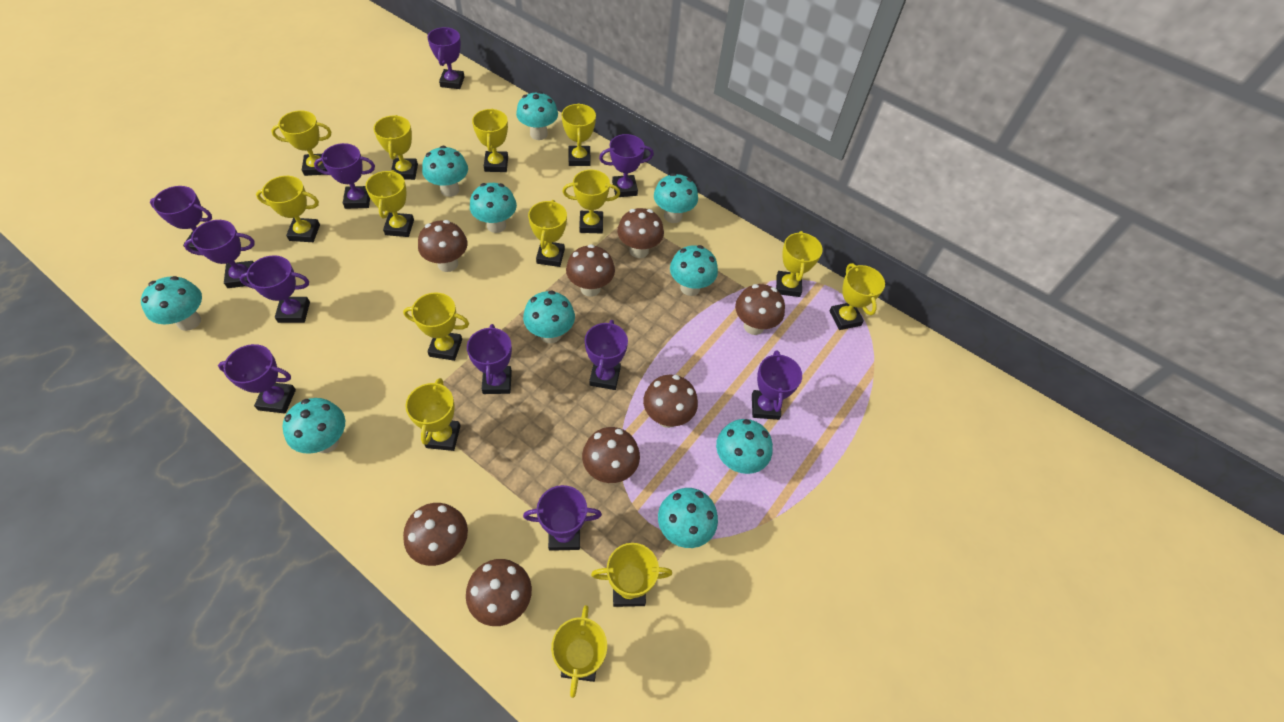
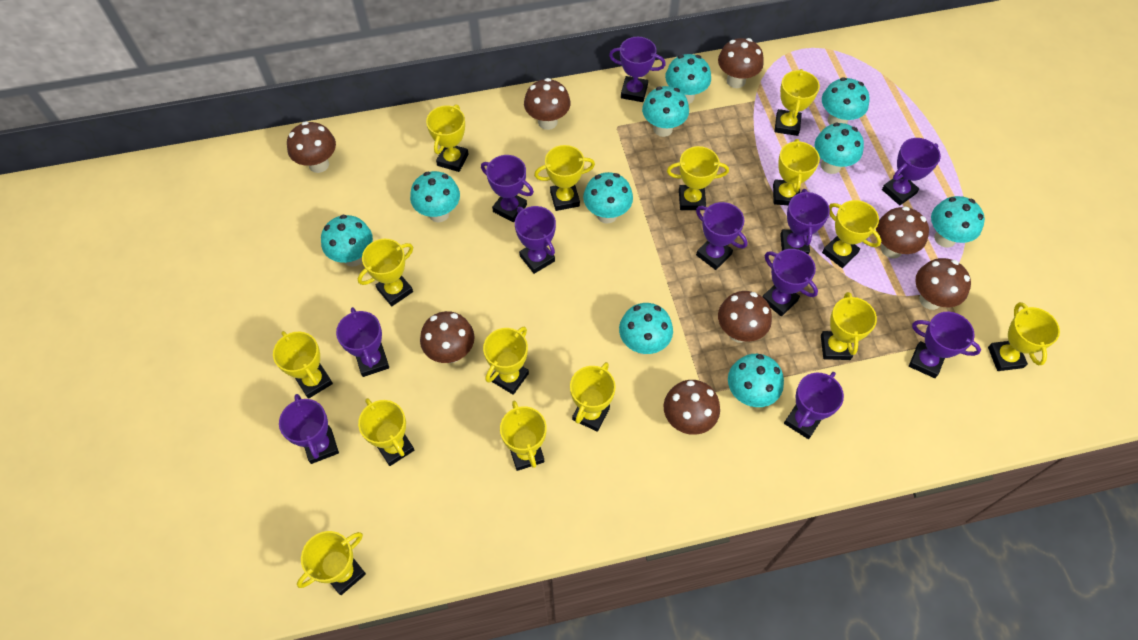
yellow trophy: 14 -> 15

